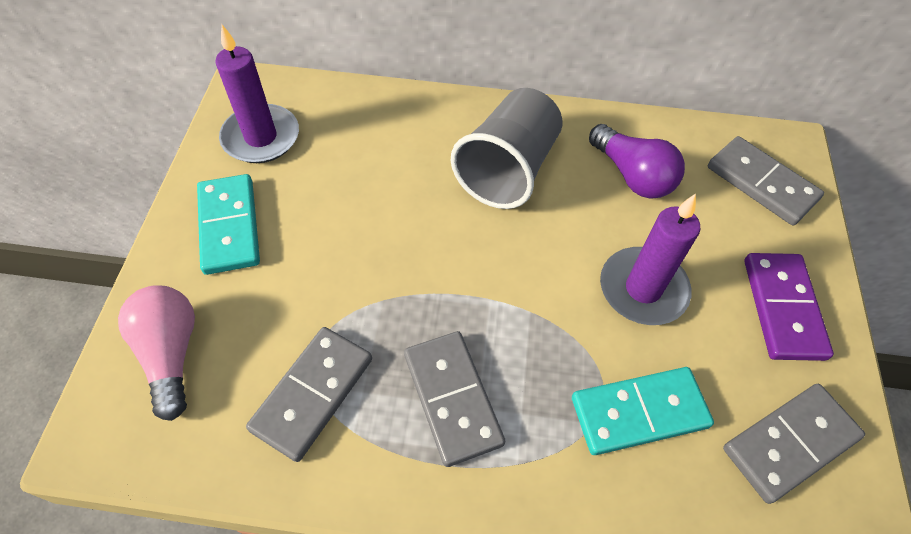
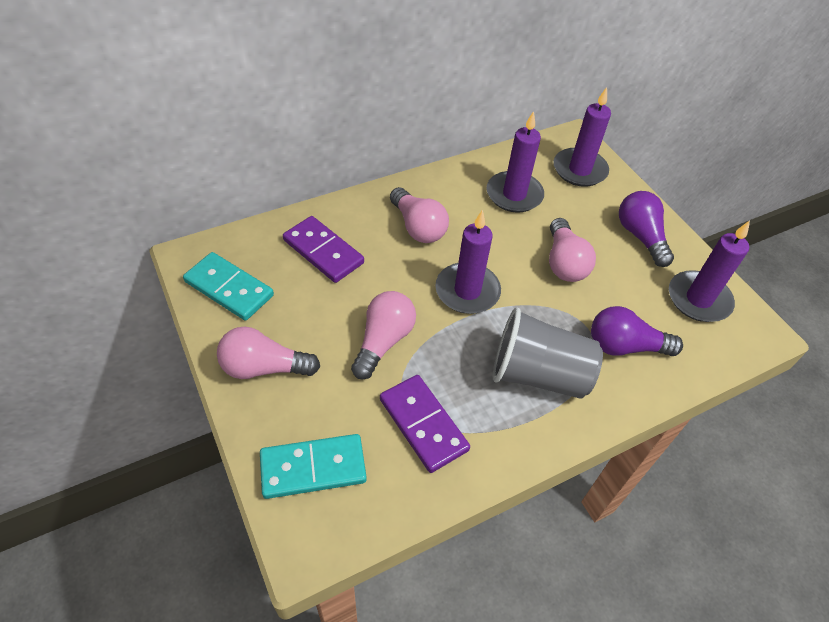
grey domino: 4 -> 0
pink light bulb: 1 -> 4
purple candle: 2 -> 4
purple domino: 1 -> 2
purple light bulb: 1 -> 2

